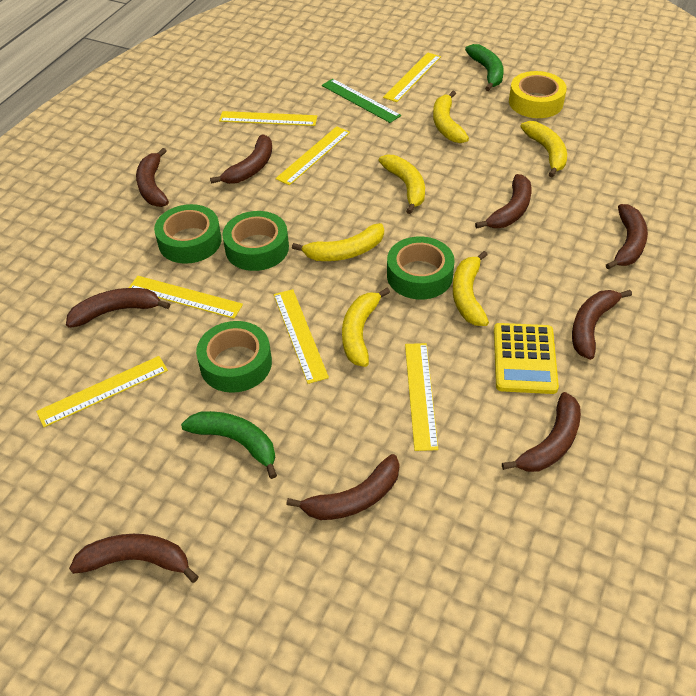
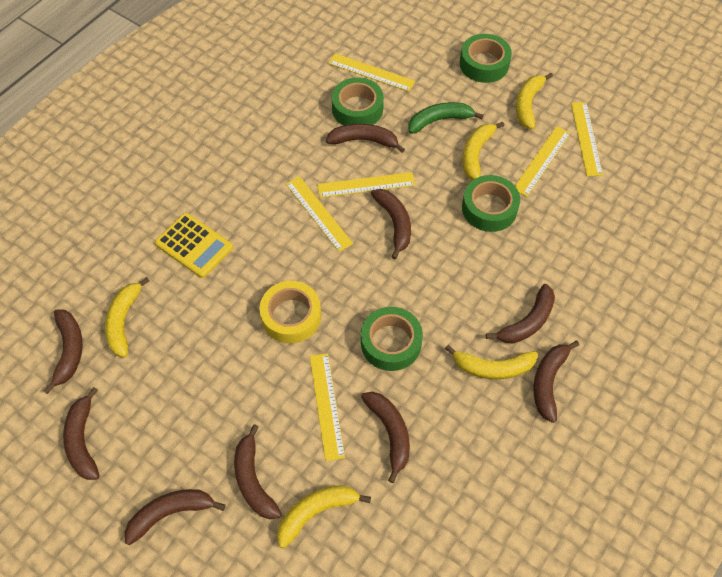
green banana: 2 -> 1
green ruler: 1 -> 0
yellow banana: 6 -> 5
yellow ruler: 7 -> 6

